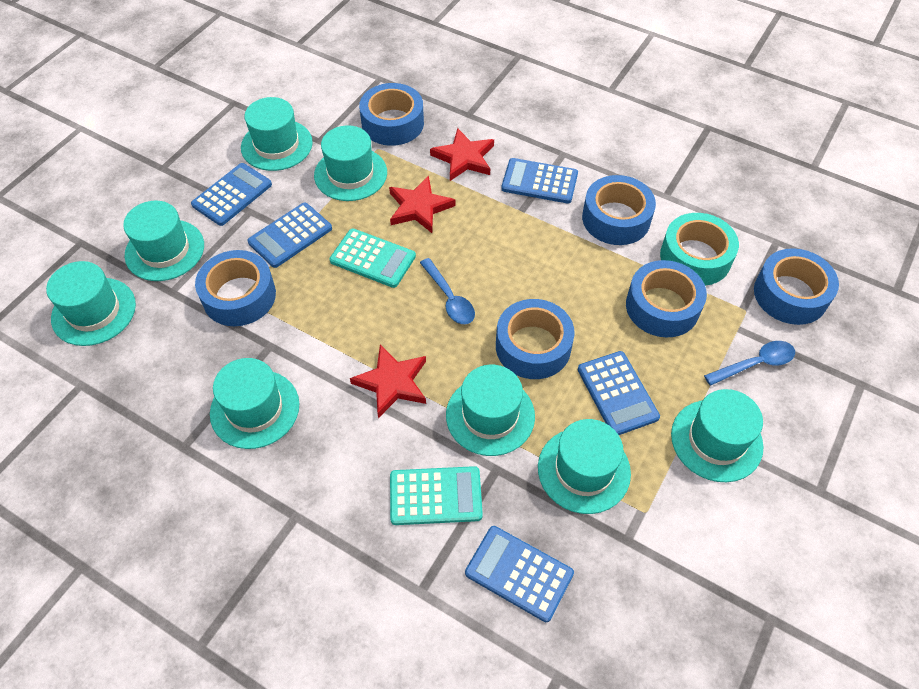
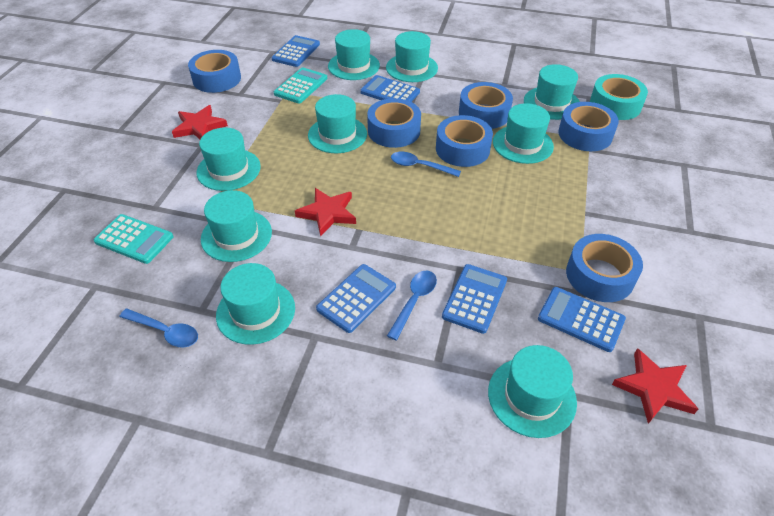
blue spoon: 2 -> 3
turquoise hat: 8 -> 9

